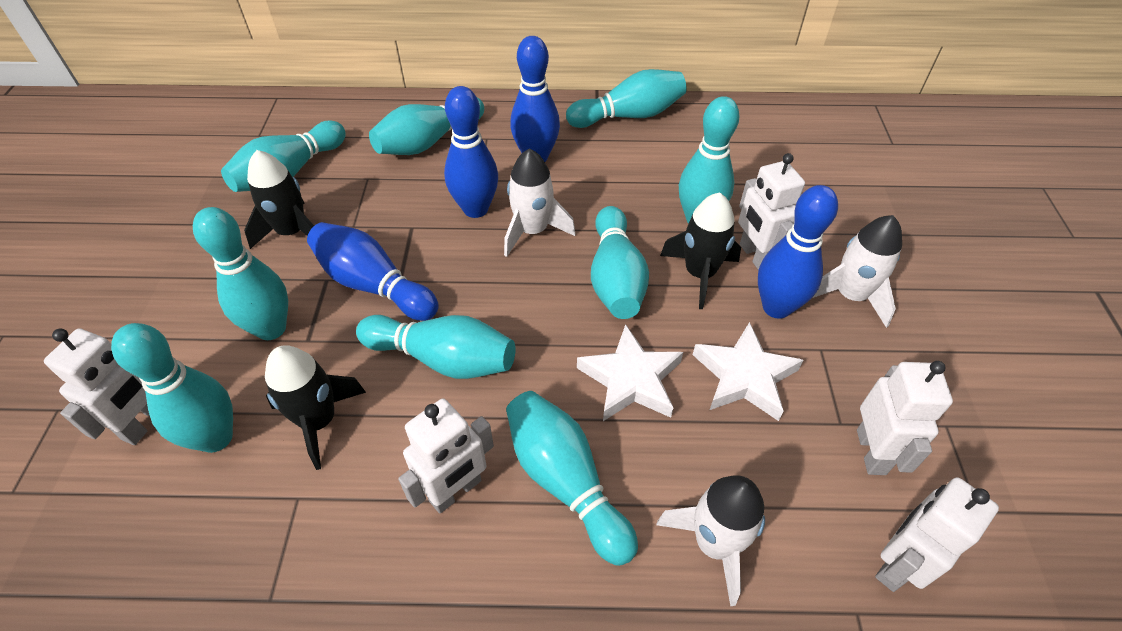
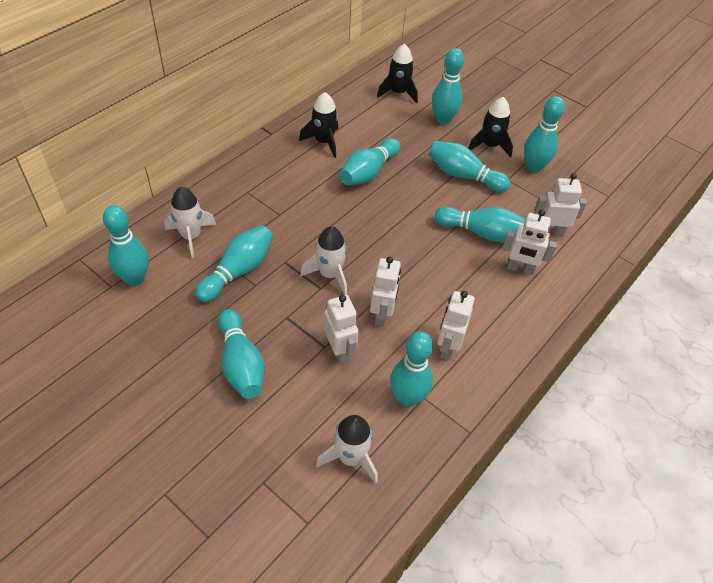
blue bowling pin: 4 -> 0
white star: 2 -> 0

